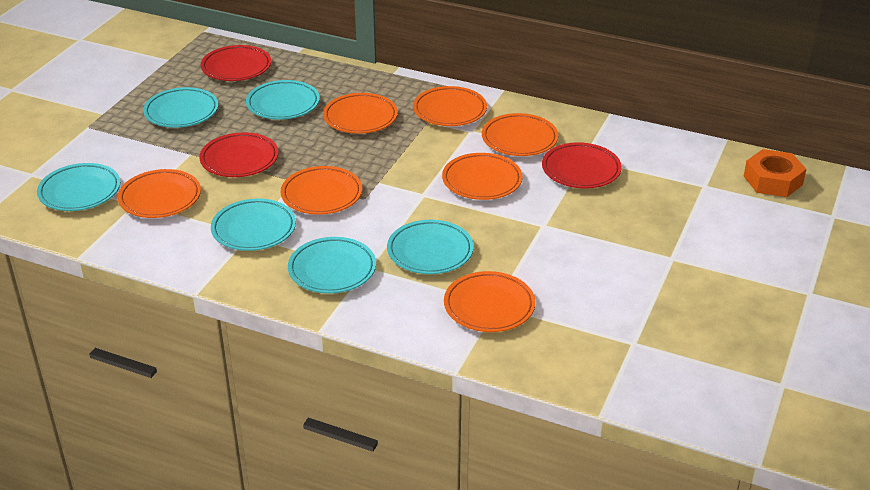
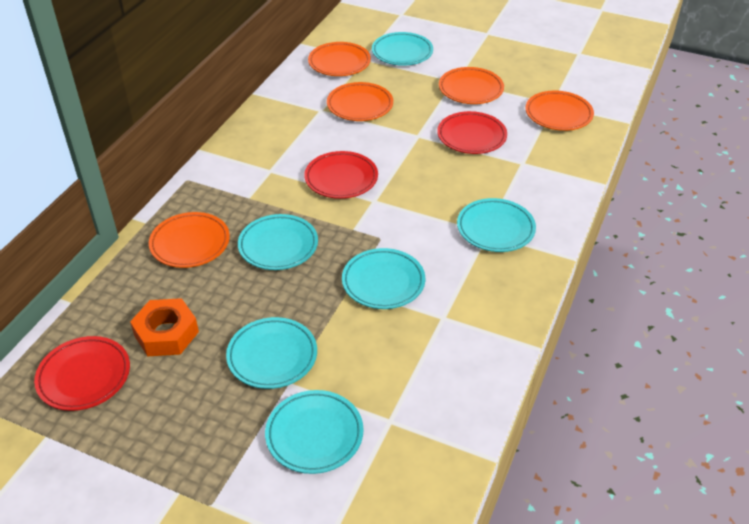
orange plate: 7 -> 5

